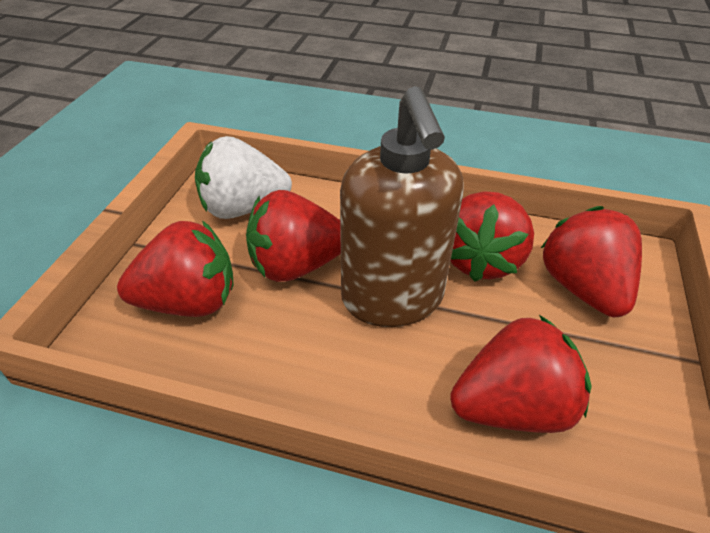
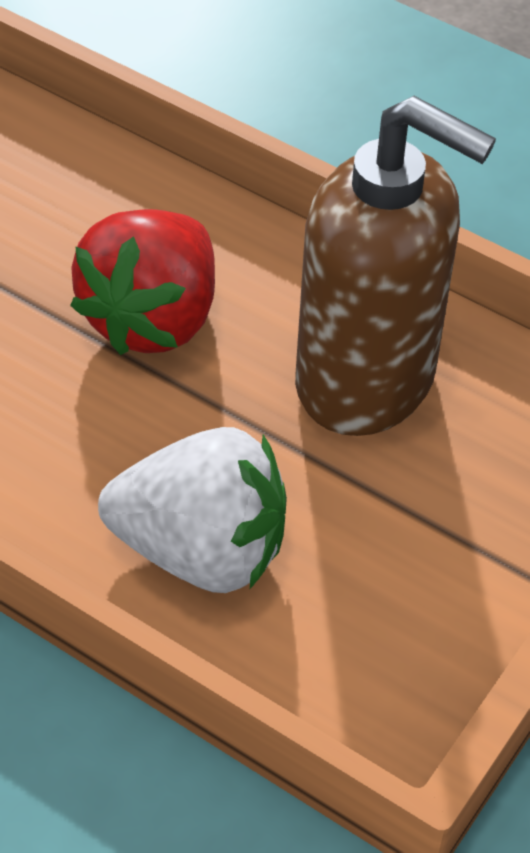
red strawberry: 5 -> 1

